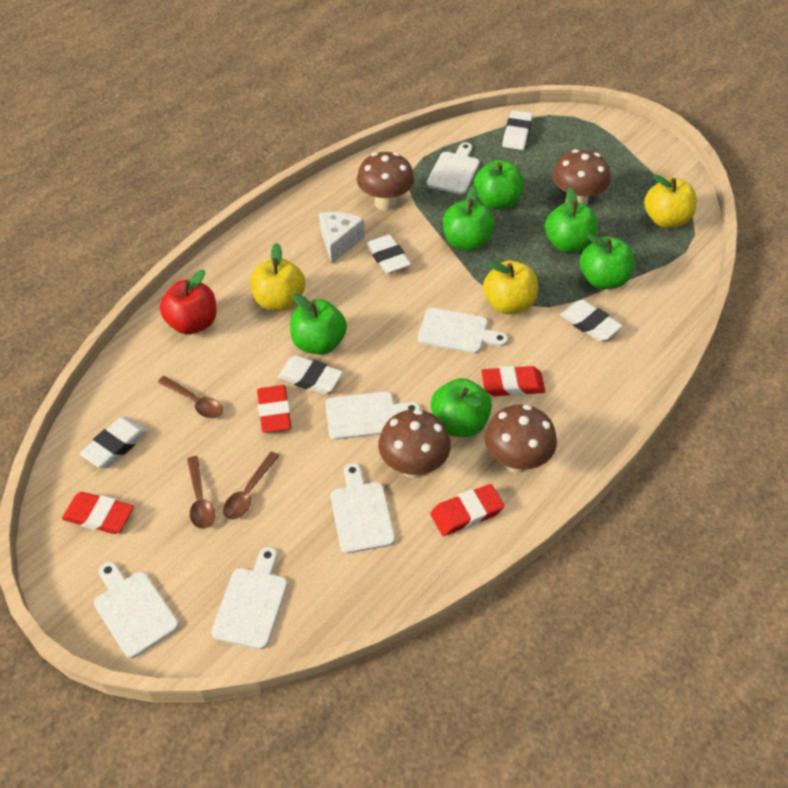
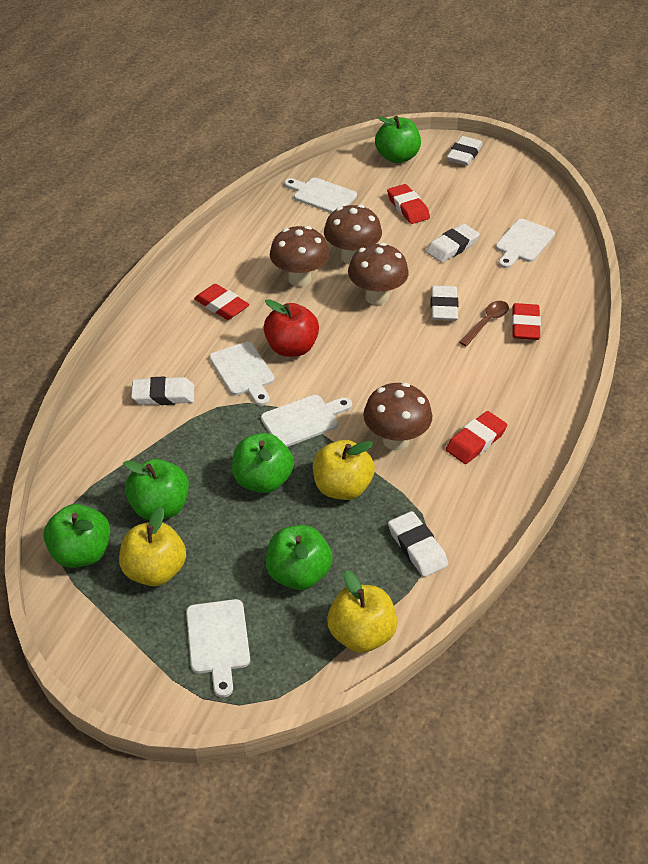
brown spoon: 3 -> 1
green apple: 6 -> 5
white cheese: 1 -> 0
white cutting board: 6 -> 5

